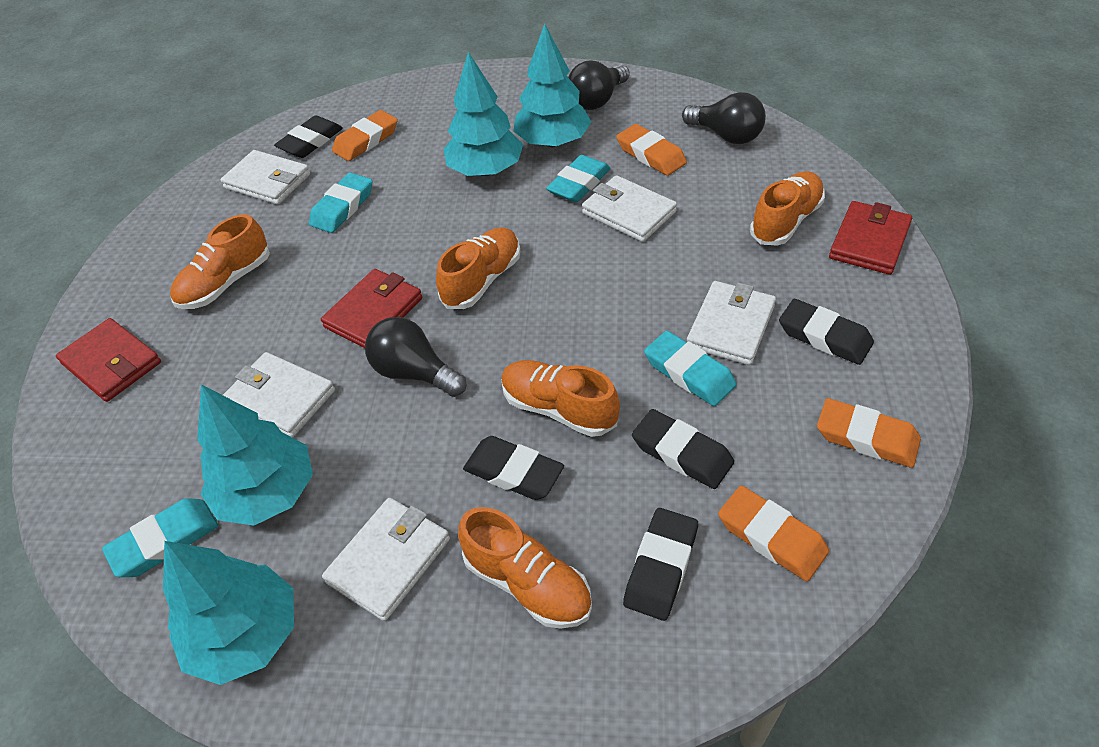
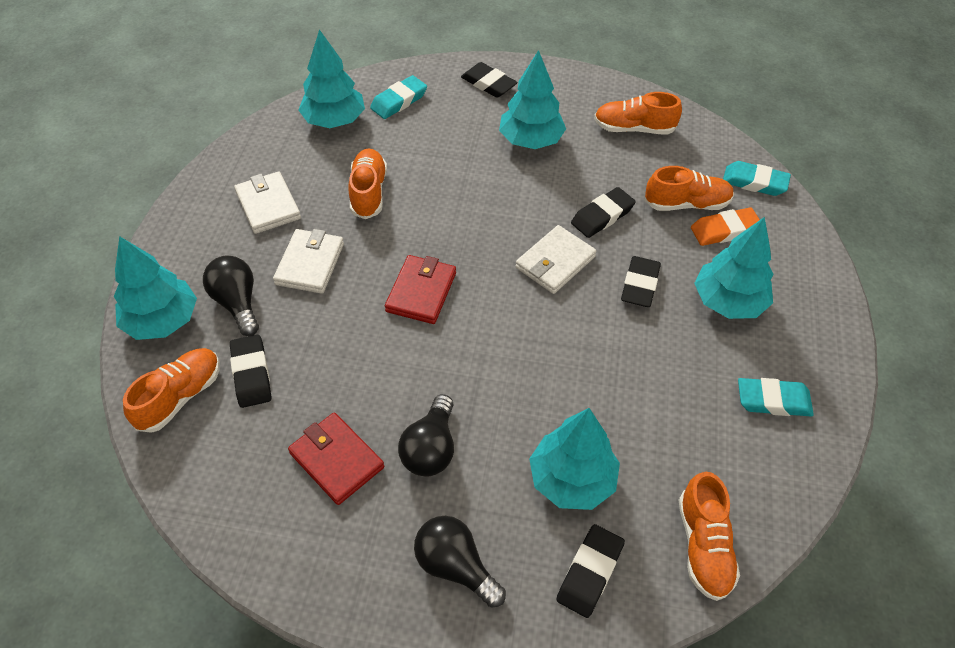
orange eraser: 4 -> 1
red wallet: 3 -> 2
turquoise eraser: 4 -> 3
turquoise tree: 4 -> 5
white wallet: 5 -> 3

